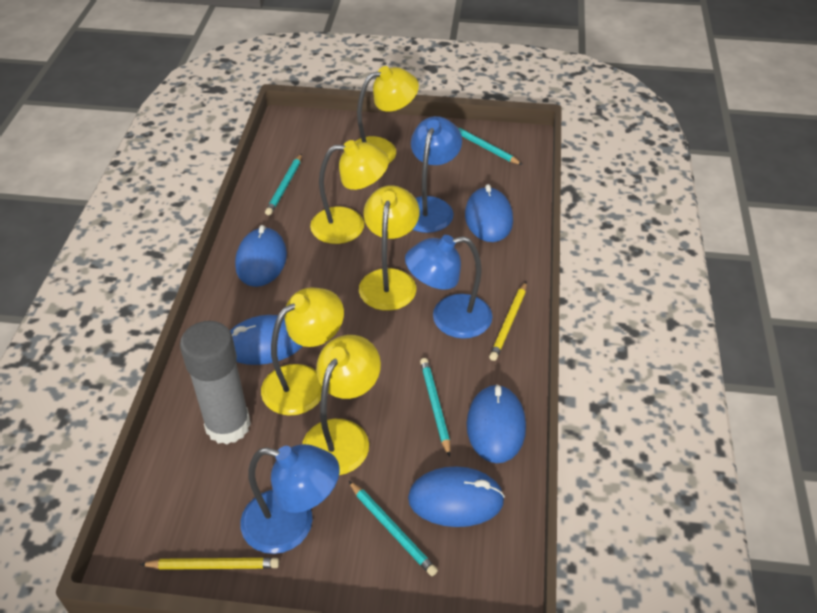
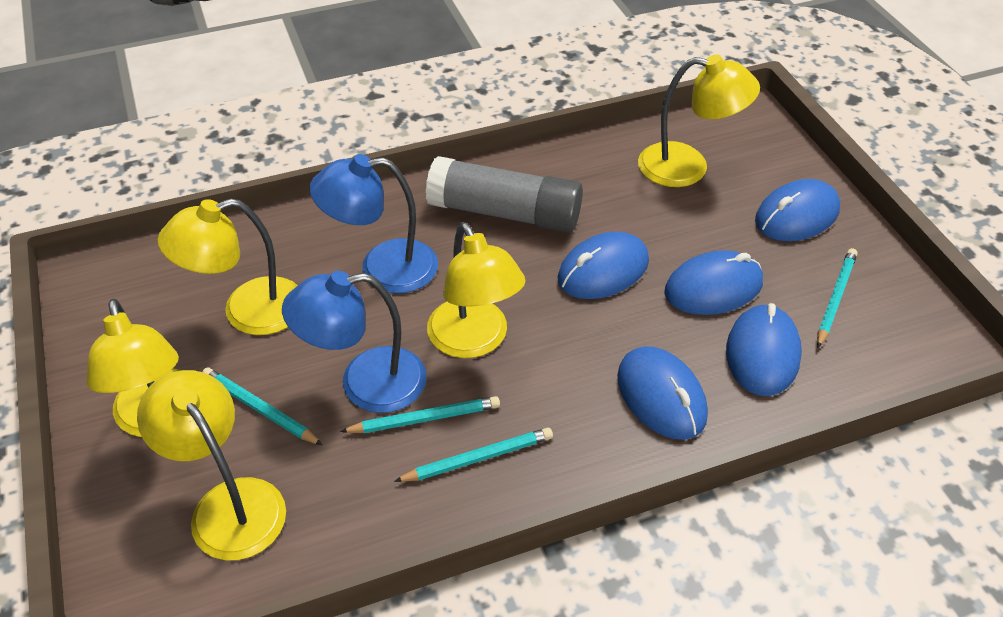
blue lamp: 3 -> 2
yellow pencil: 2 -> 0

